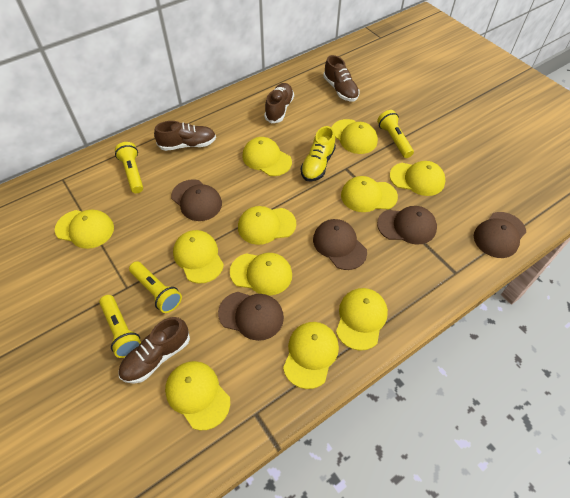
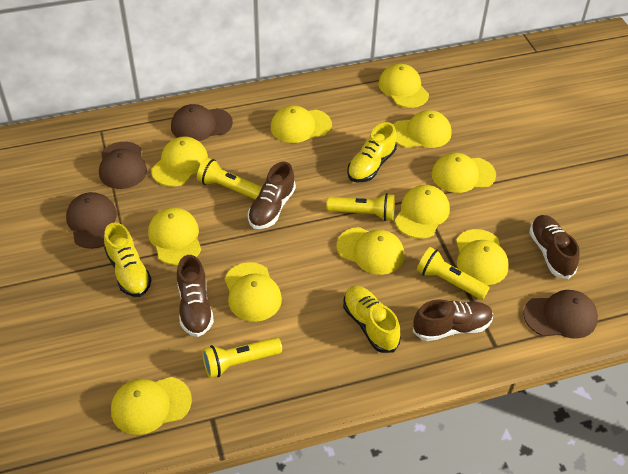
brown cap: 5 -> 4
yellow shoe: 1 -> 3

